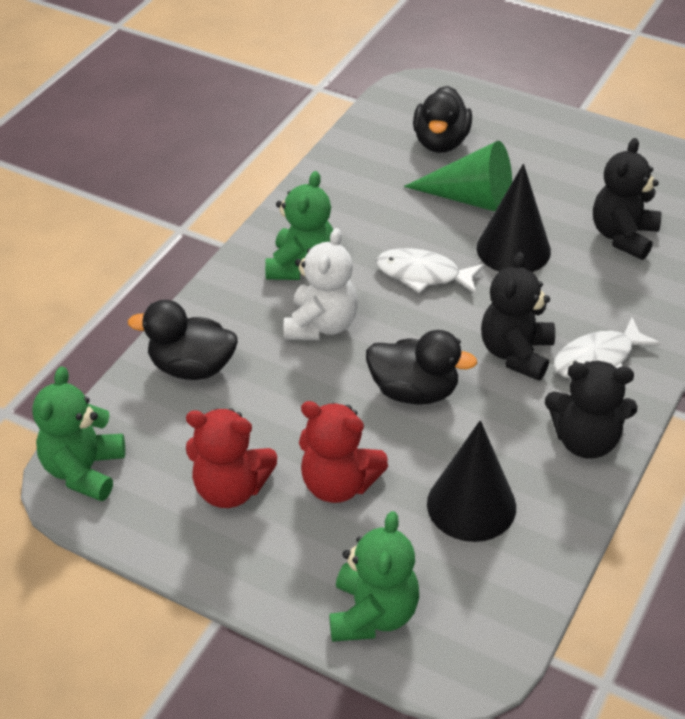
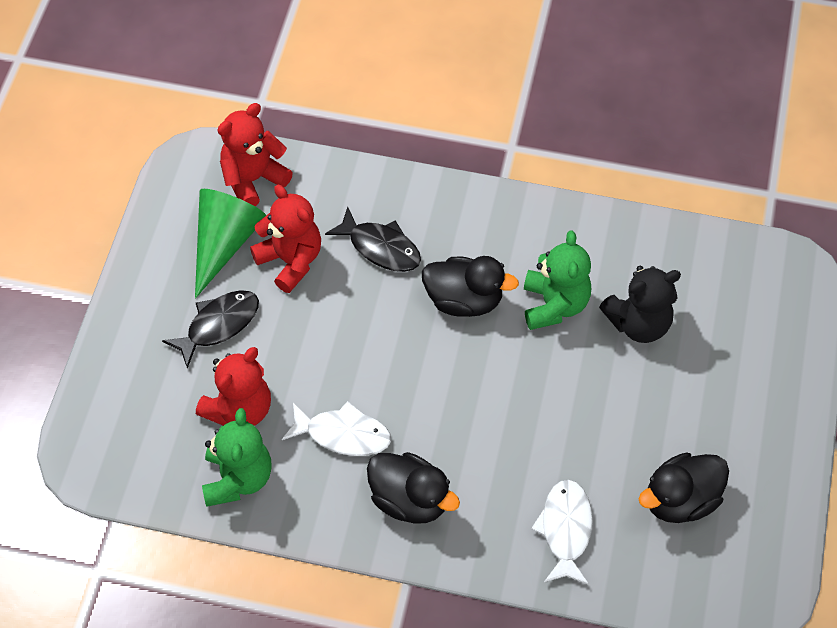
black cone: 2 -> 0
black fish: 0 -> 2
black teddy bear: 3 -> 1
green teddy bear: 3 -> 2
red teddy bear: 2 -> 3
white teddy bear: 1 -> 0

